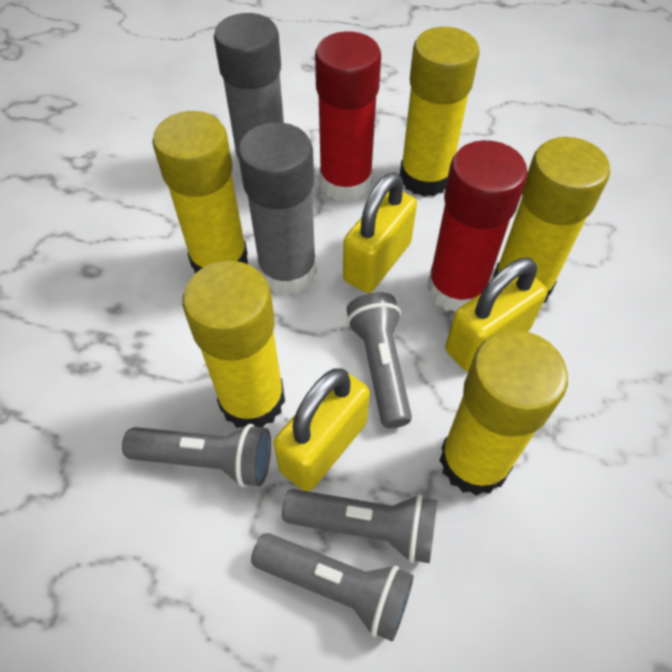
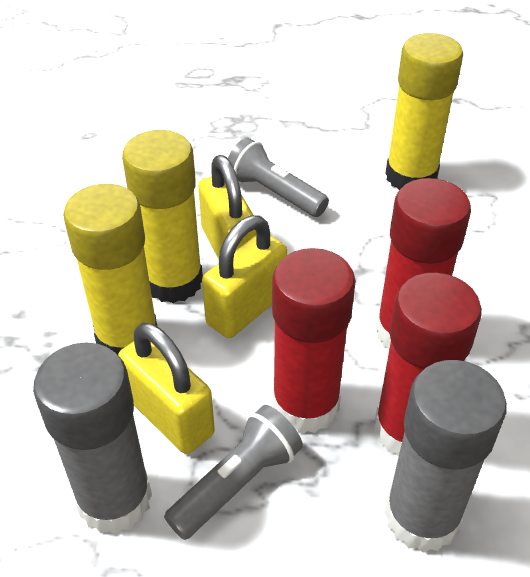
grey flashlight: 4 -> 2
red glue stick: 2 -> 3
yellow glue stick: 5 -> 3

